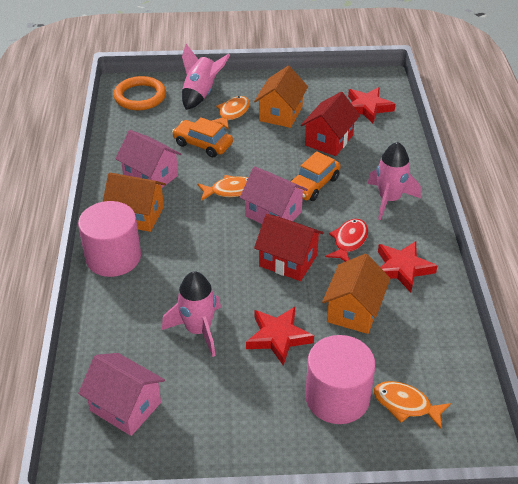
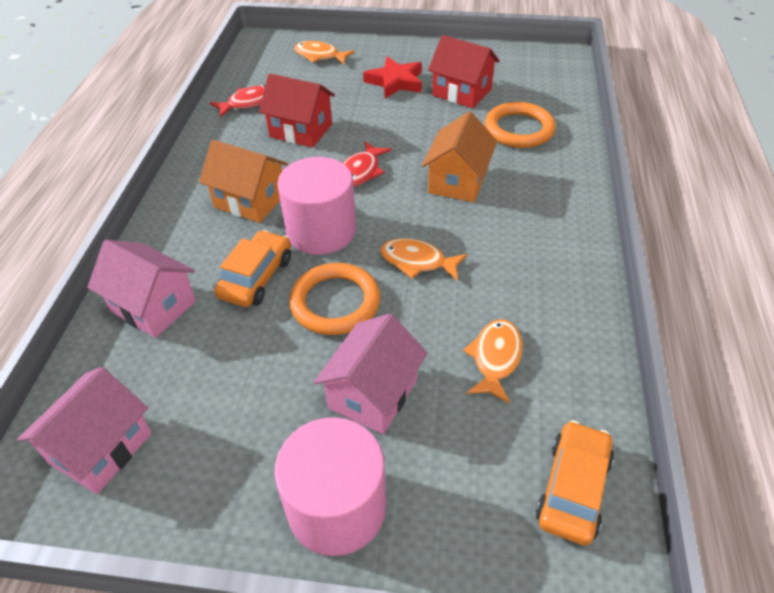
orange house: 3 -> 2
orange ring: 1 -> 2
pink rocket: 3 -> 0
red fish: 1 -> 2
red star: 3 -> 1

